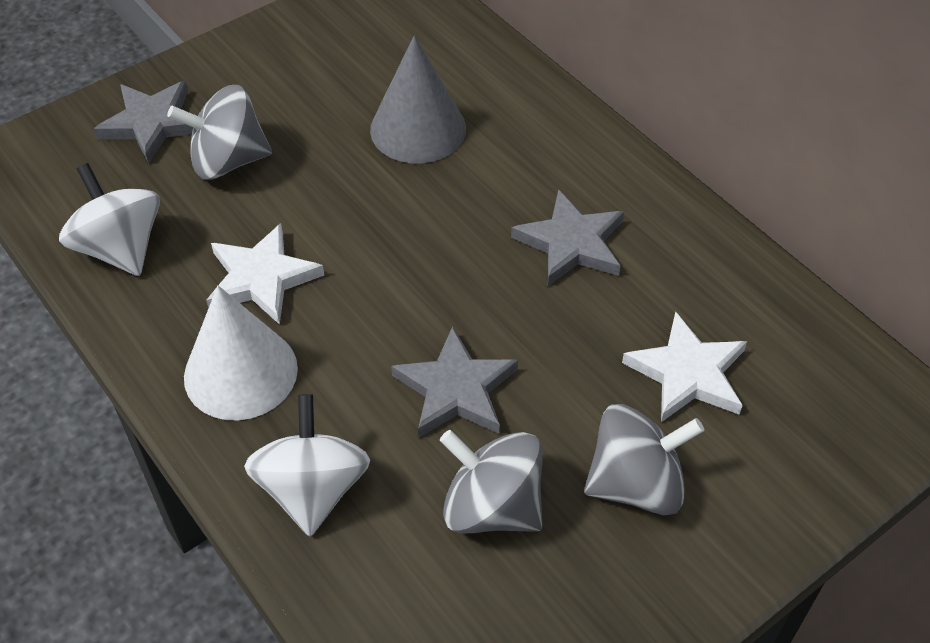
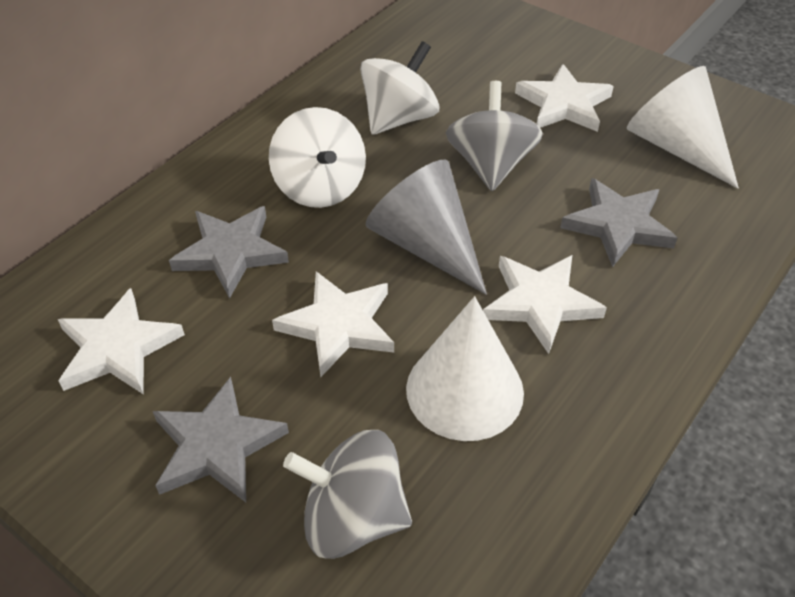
grey spinning top: 3 -> 2
white cone: 1 -> 2
white star: 2 -> 4

